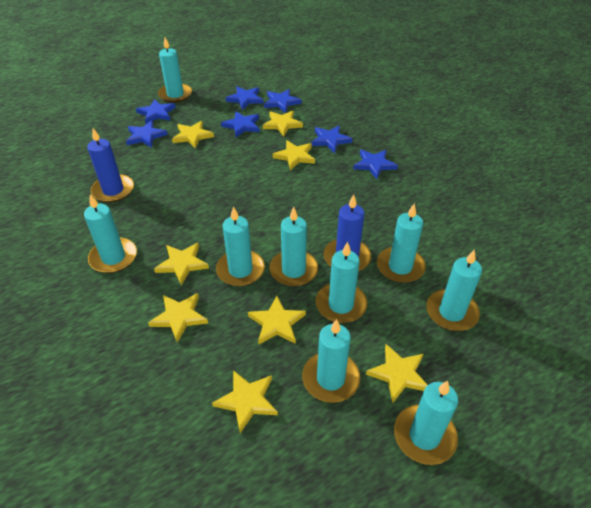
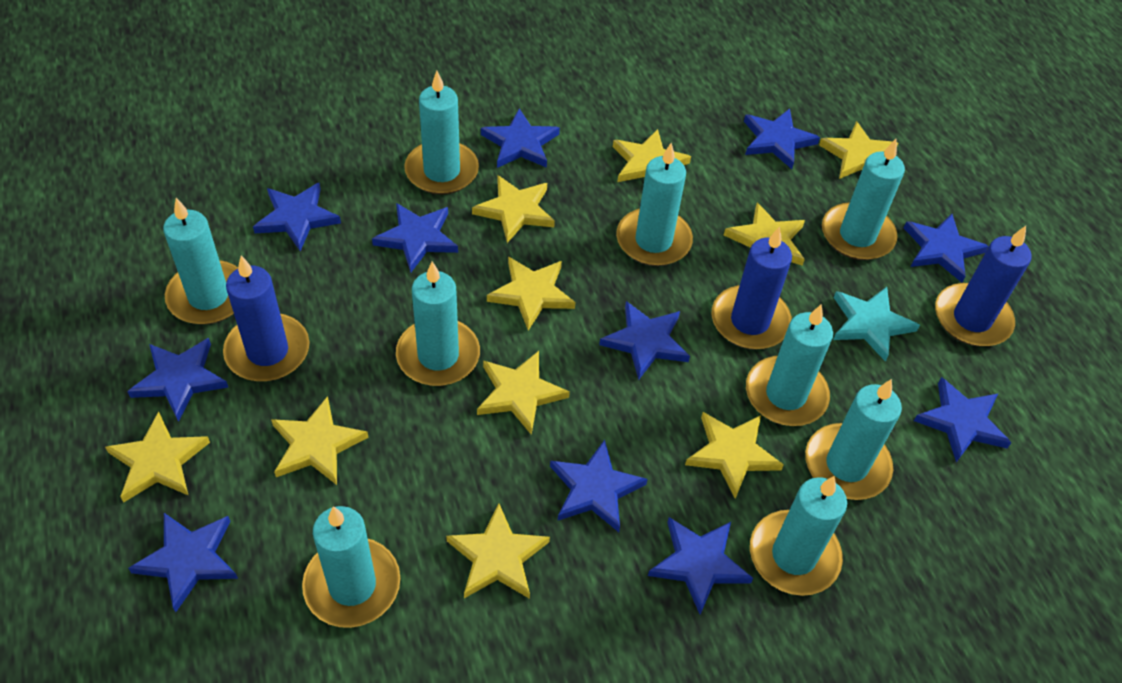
blue candle: 2 -> 3
blue star: 7 -> 11
turquoise star: 0 -> 1
yellow star: 8 -> 10

